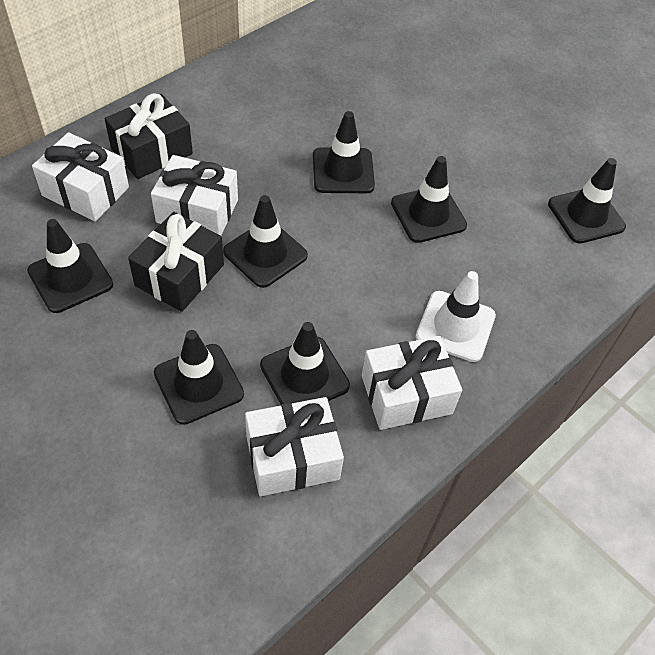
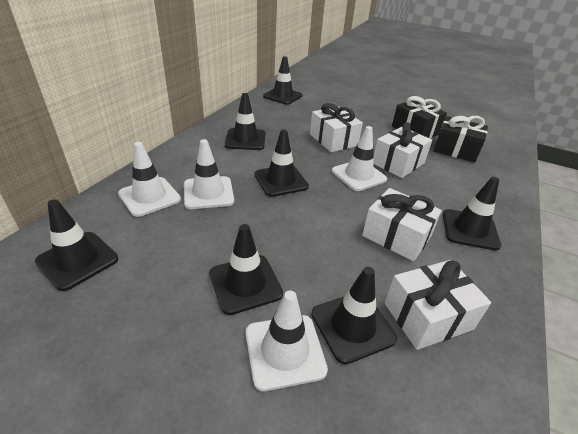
white traffic cone: 1 -> 4

